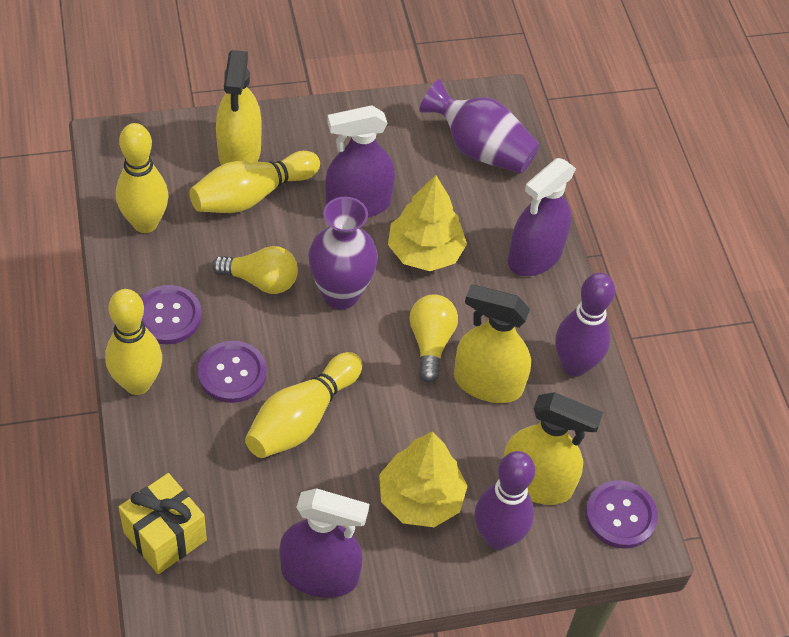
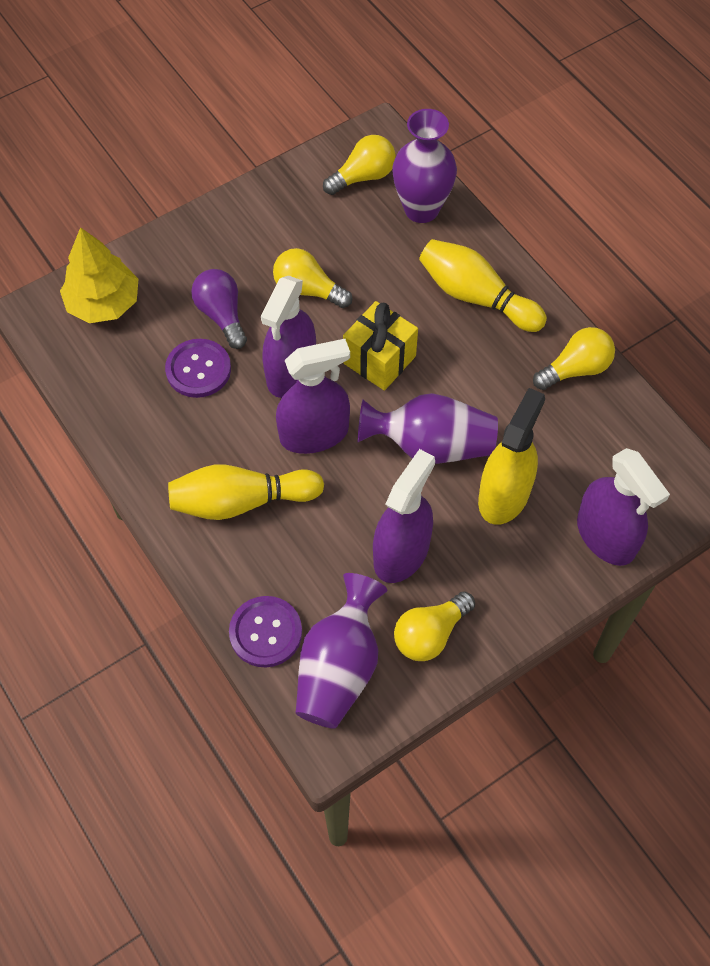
purple bowling pin: 2 -> 0
purple button: 3 -> 2
purple light bulb: 0 -> 1
purple spray bottle: 3 -> 4
purple vase: 2 -> 3
yellow bowling pin: 4 -> 2
yellow light bulb: 2 -> 4
yellow spray bottle: 3 -> 1
yellow tree: 2 -> 1

